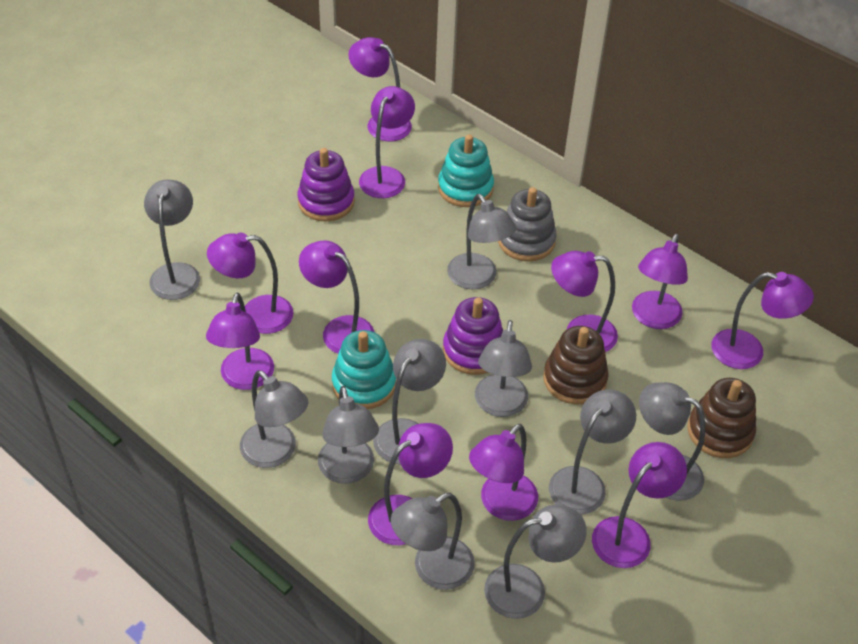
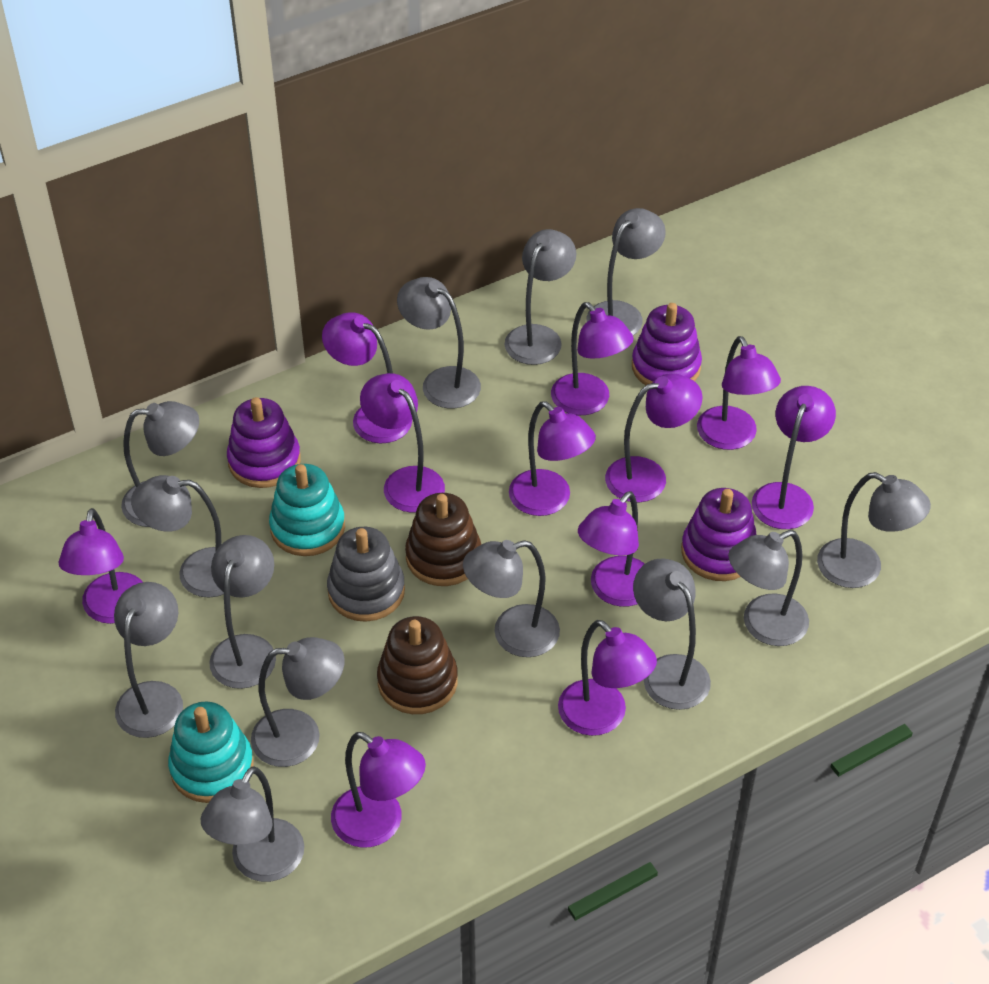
grey lamp: 10 -> 13
purple stacking toy: 2 -> 3

